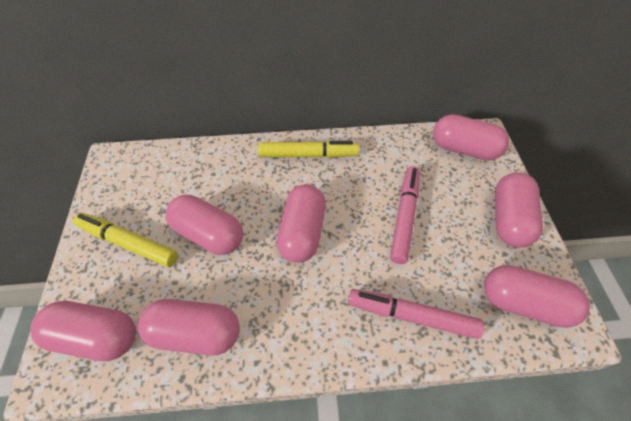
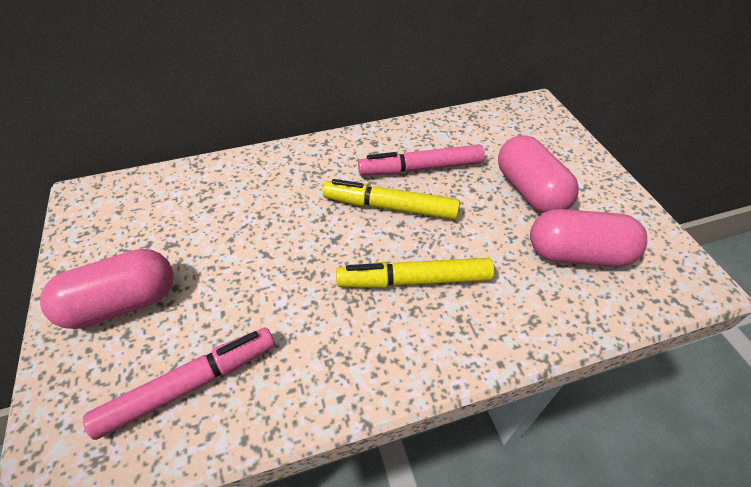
pink capsule: 7 -> 3

